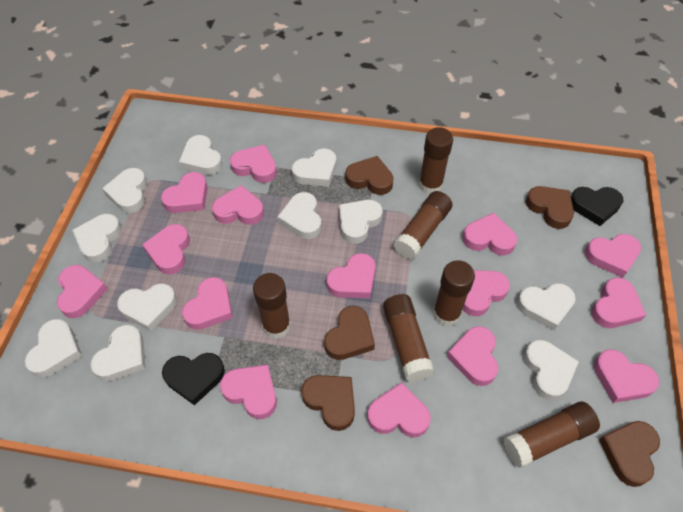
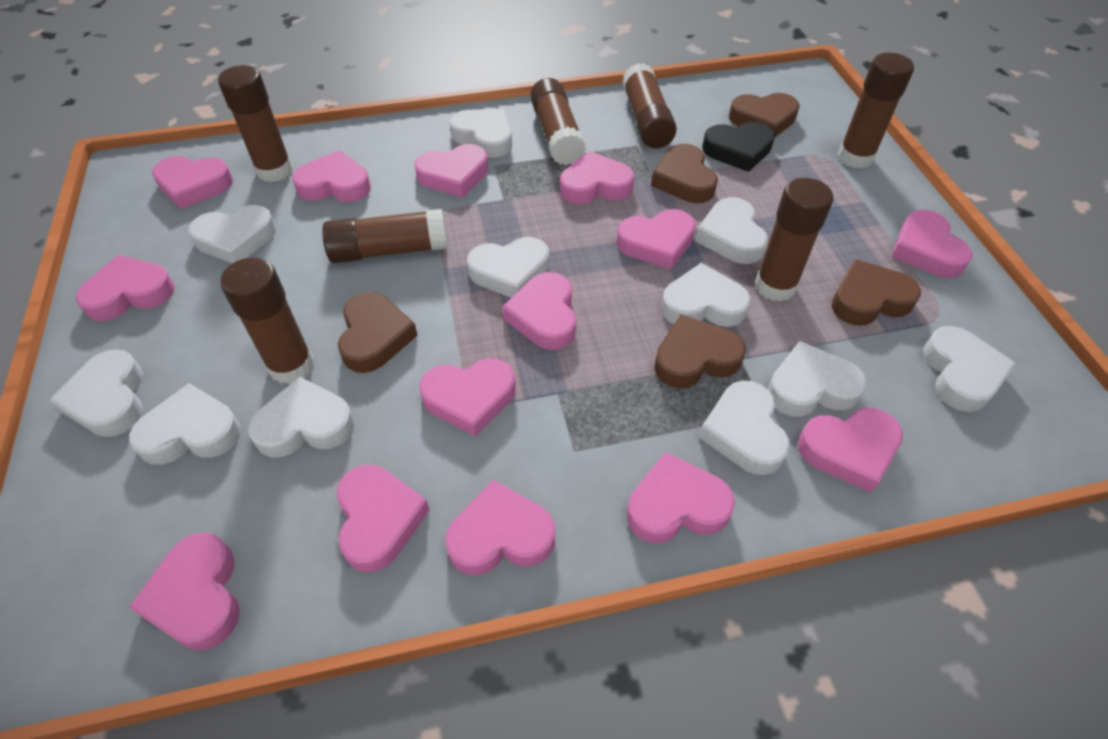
black heart: 2 -> 1
brown glue stick: 6 -> 7
pink heart: 15 -> 14

